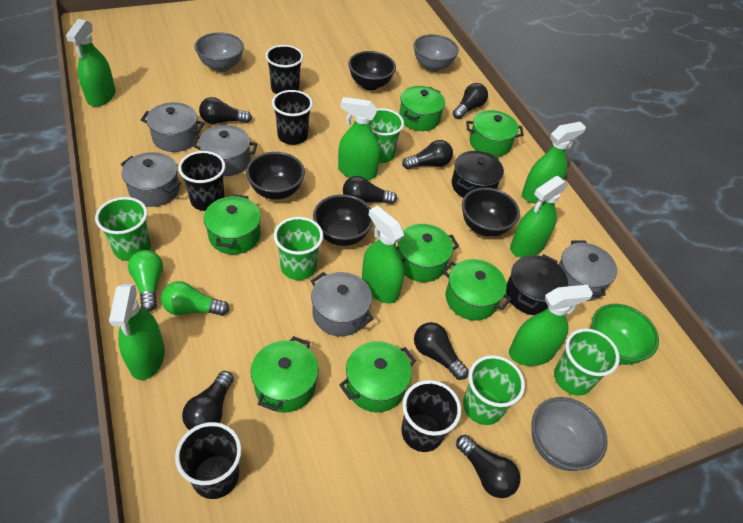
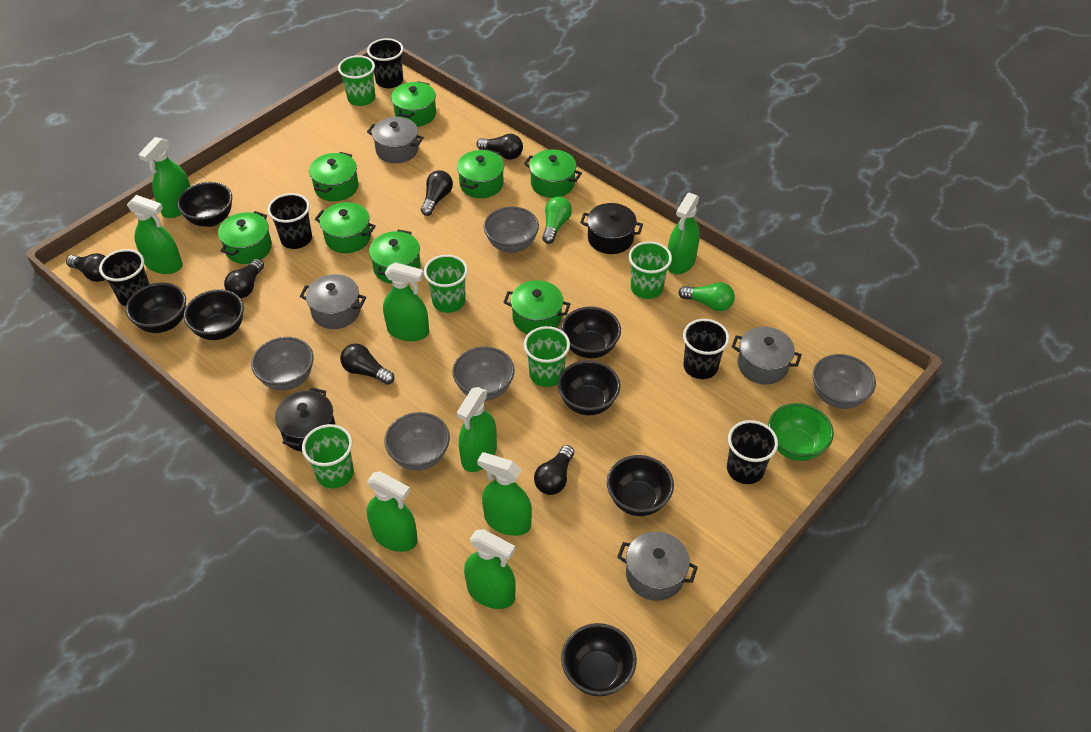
black bowl: 4 -> 7
black light bulb: 7 -> 6
green pot: 7 -> 8
green spray bottle: 7 -> 8
grey bowl: 3 -> 5
grey pot: 5 -> 4

